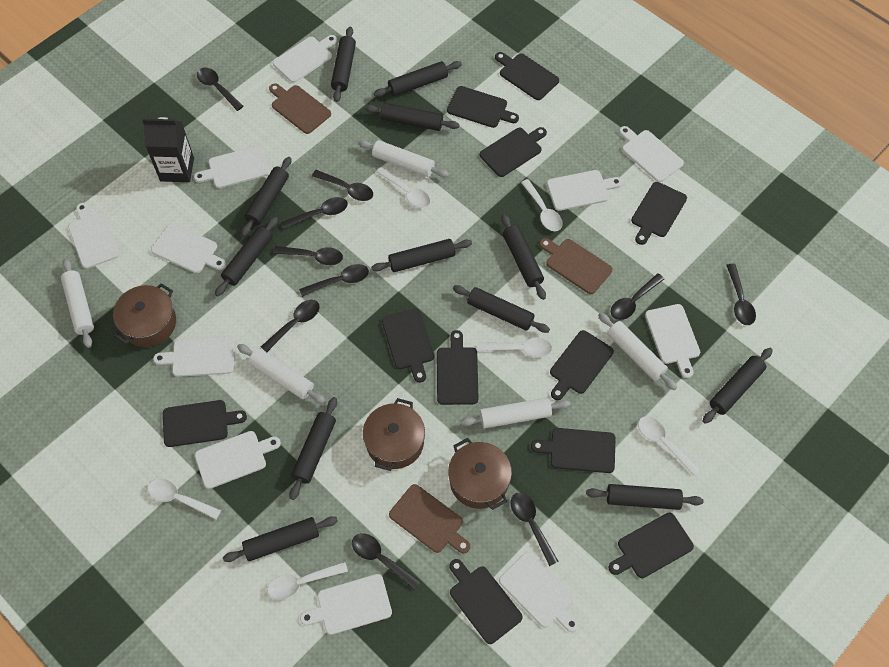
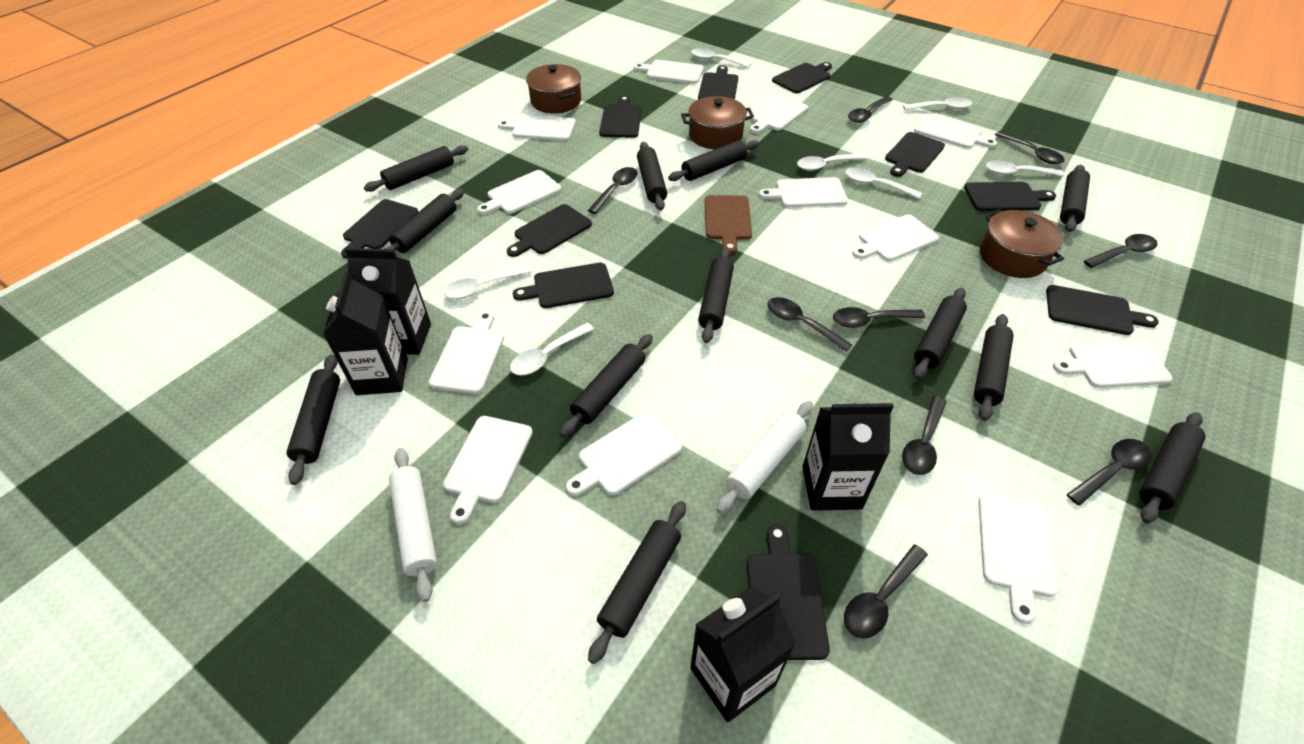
black carton: 1 -> 4
black cutting board: 11 -> 10
black spoon: 10 -> 9
brown cutting board: 3 -> 1
white cutting board: 11 -> 12
white rolling pin: 5 -> 2
white spoon: 6 -> 7

